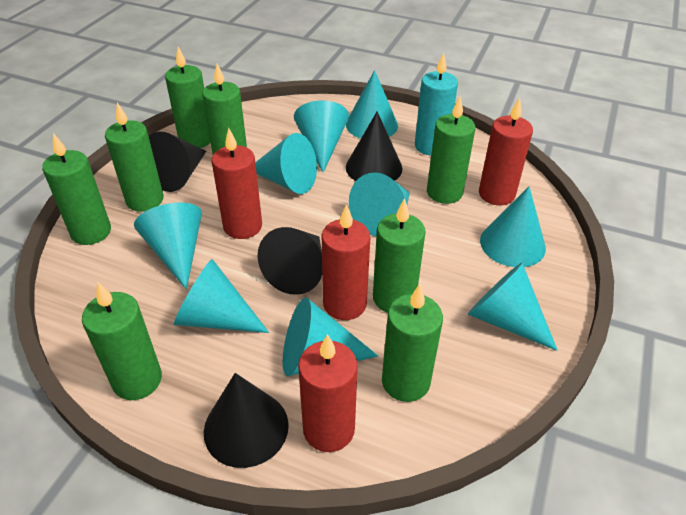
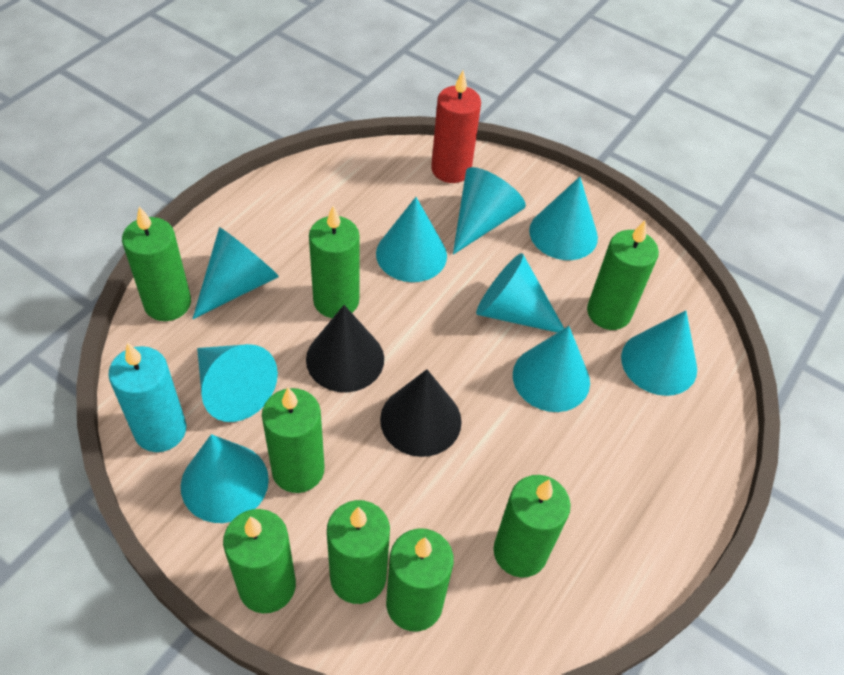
black cone: 4 -> 2
red candle: 4 -> 1

